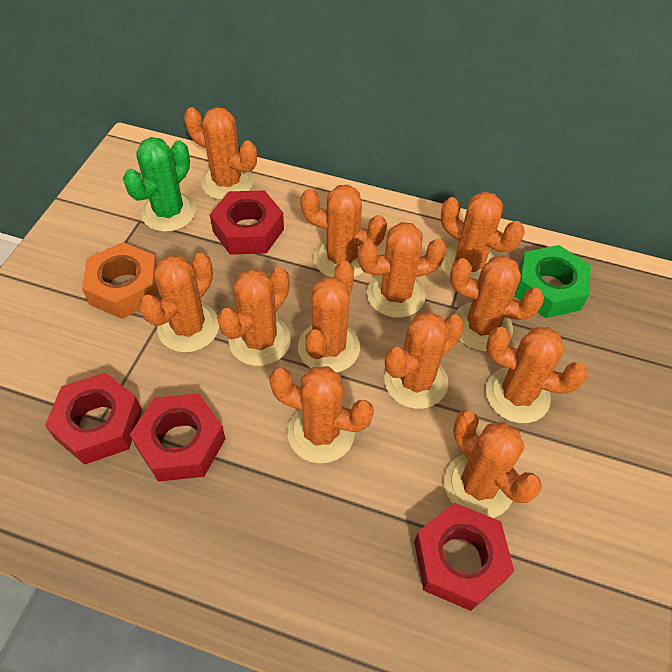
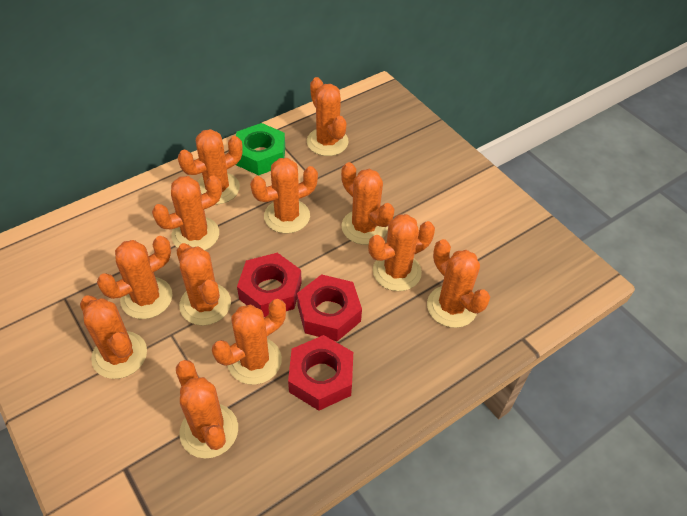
green cactus: 1 -> 0
orange nut: 1 -> 0
red nut: 4 -> 3

